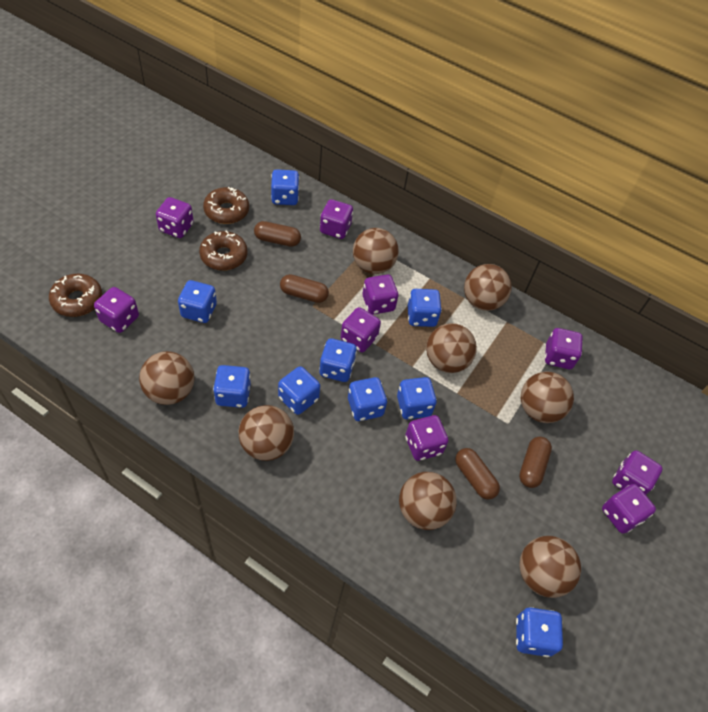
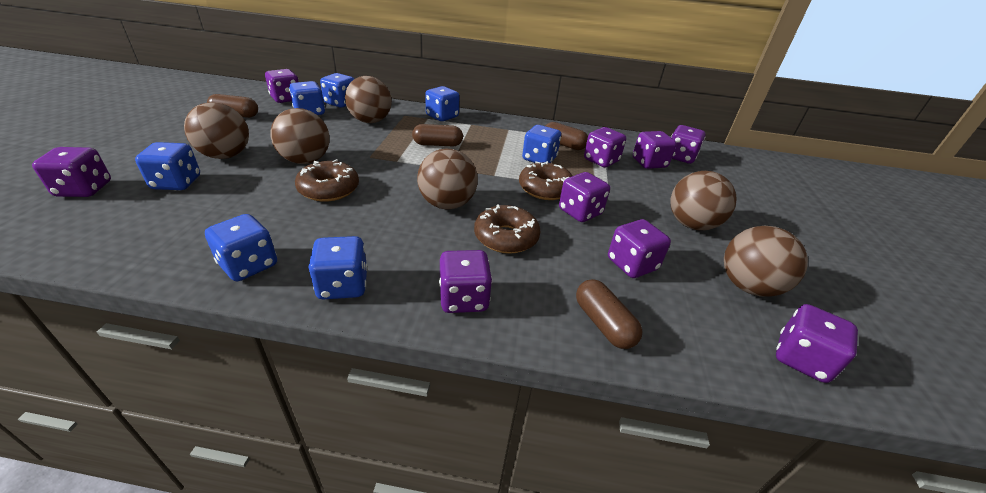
blue dice: 9 -> 7
brown ball: 8 -> 6

